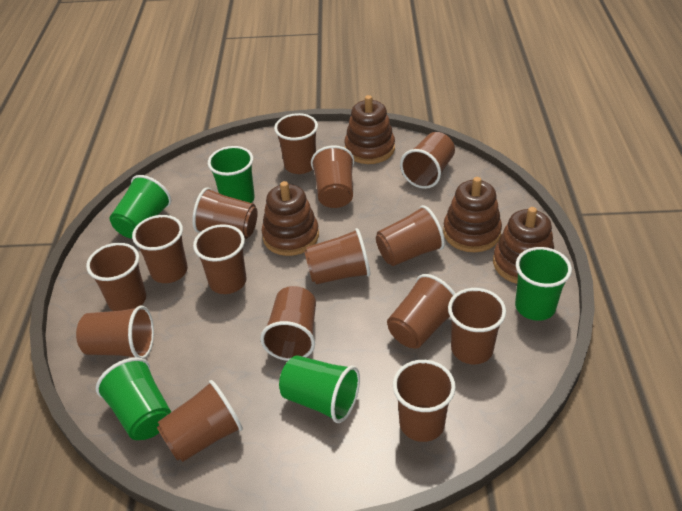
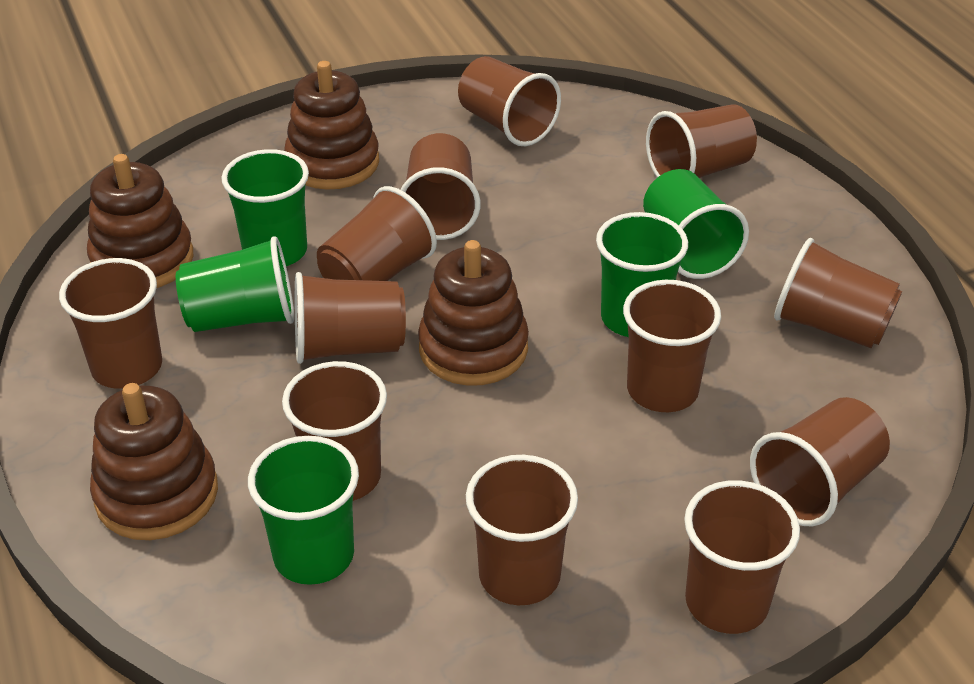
brown cup: 15 -> 12

